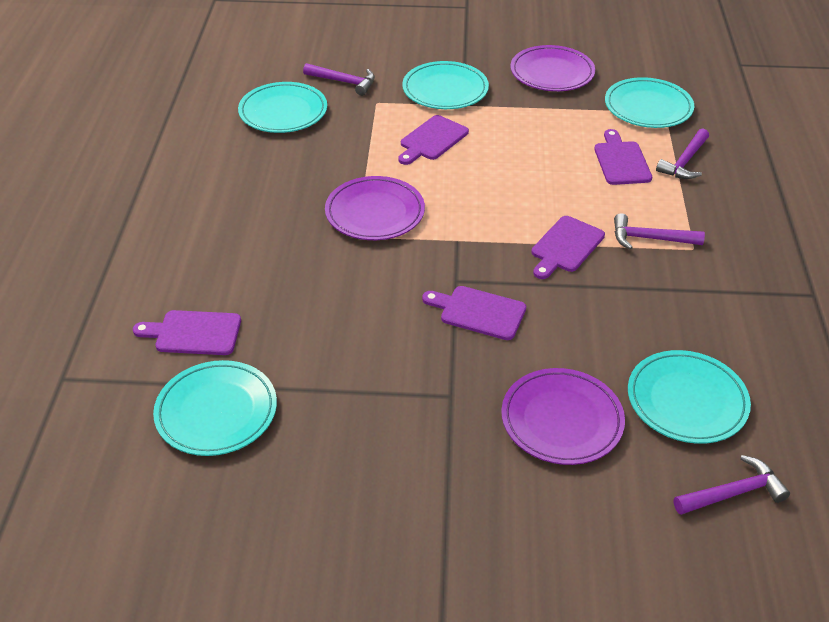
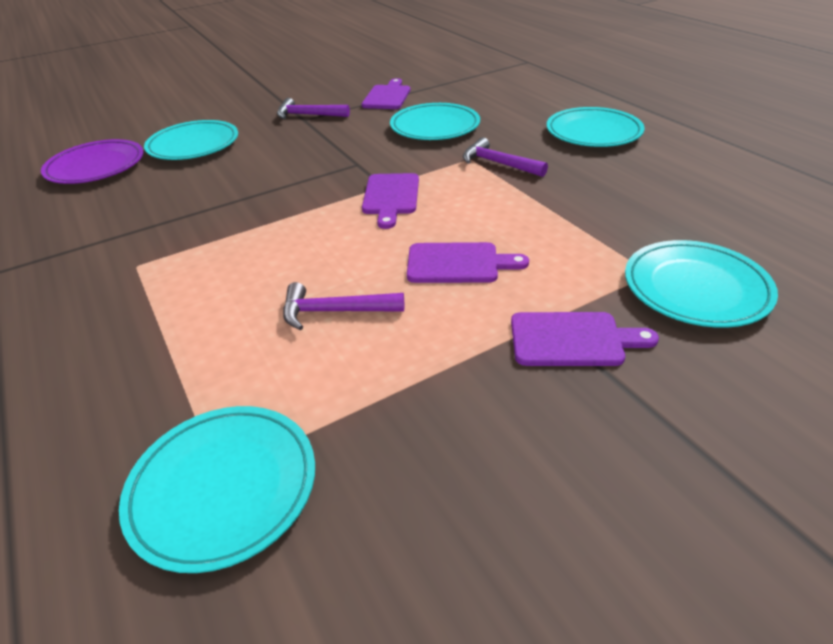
purple cutting board: 5 -> 4
purple hammer: 4 -> 3
purple plate: 3 -> 1

